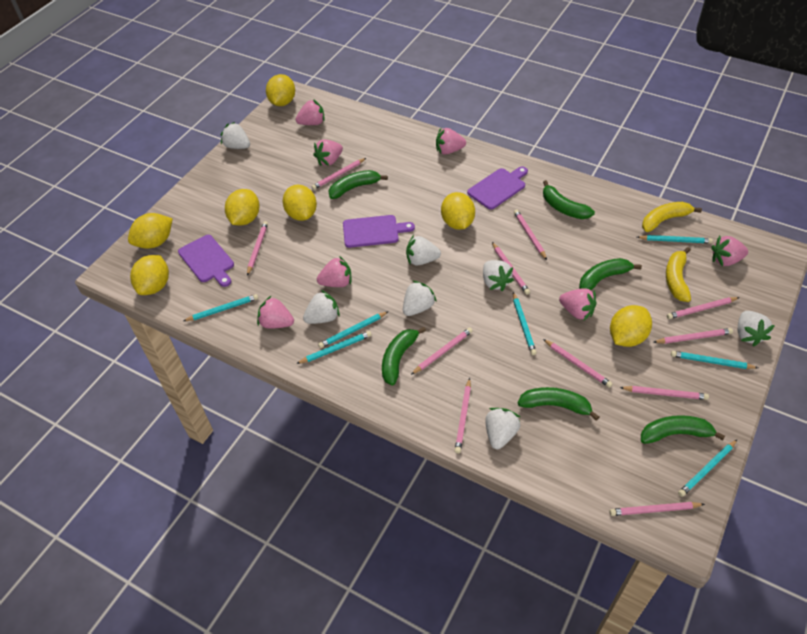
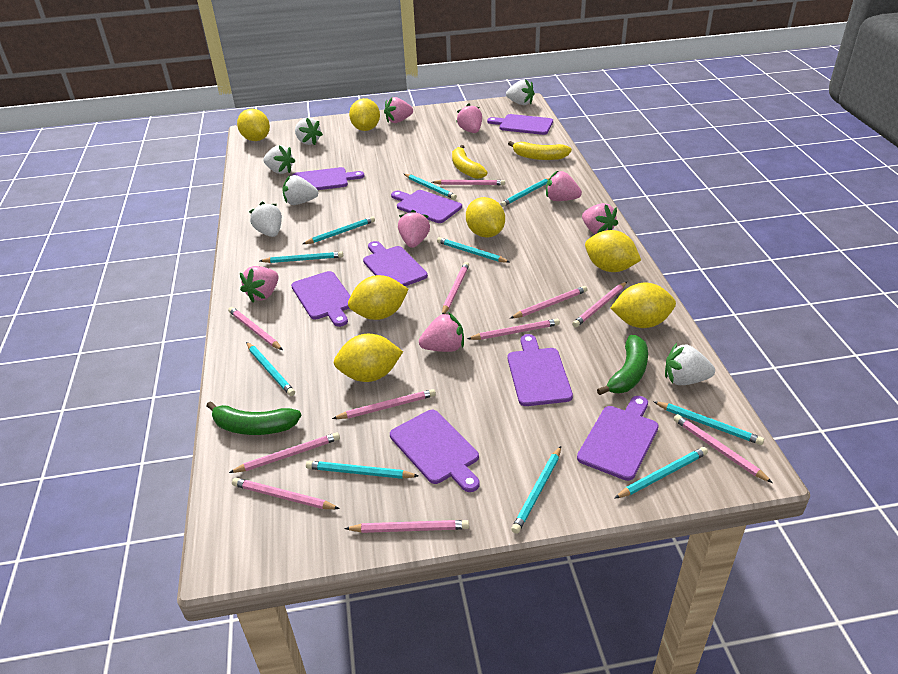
green banana: 6 -> 2
purple cutting board: 3 -> 8
turquoise pencil: 7 -> 10
white strawberry: 7 -> 6

